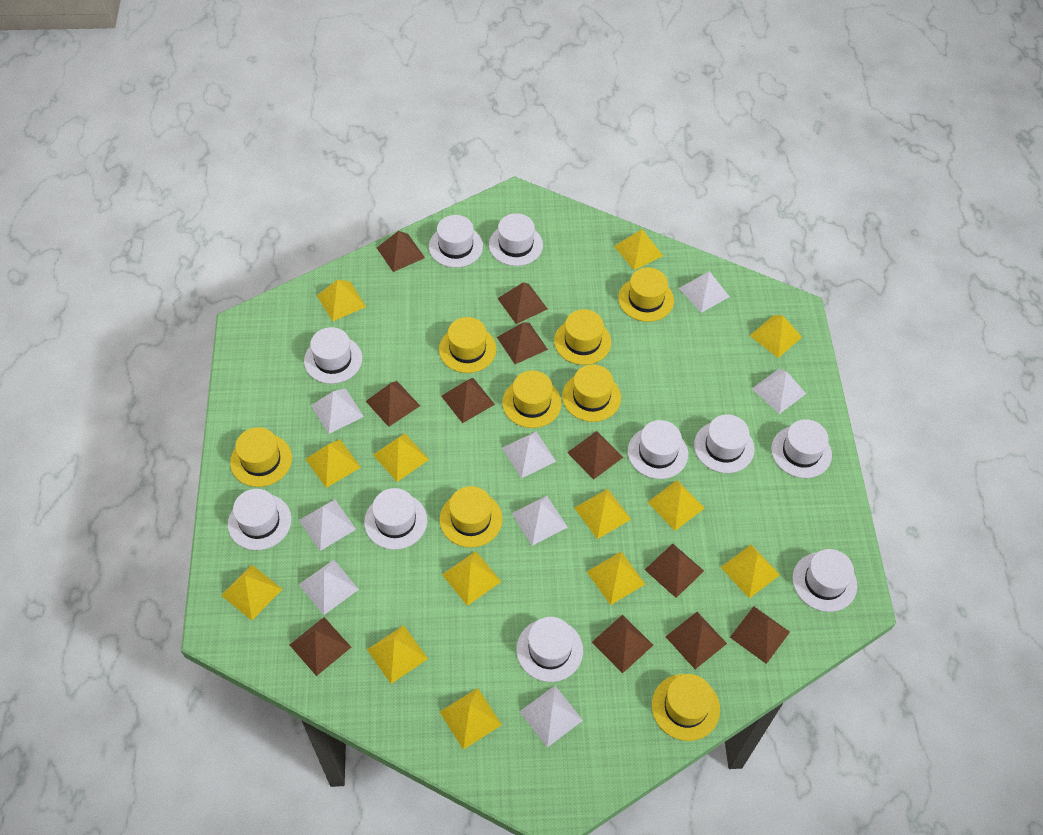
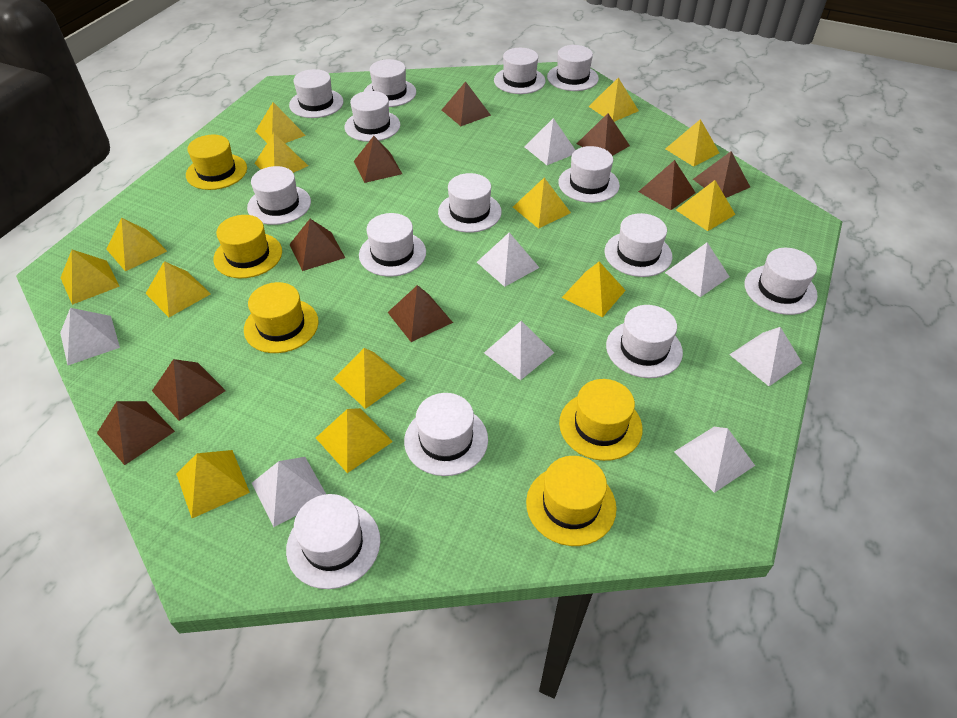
brown pyramid: 11 -> 9
white hat: 10 -> 14
yellow hat: 8 -> 5

